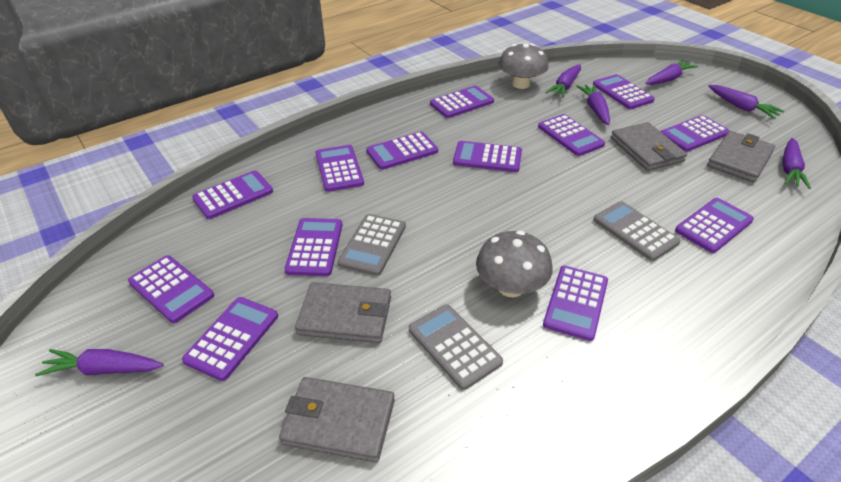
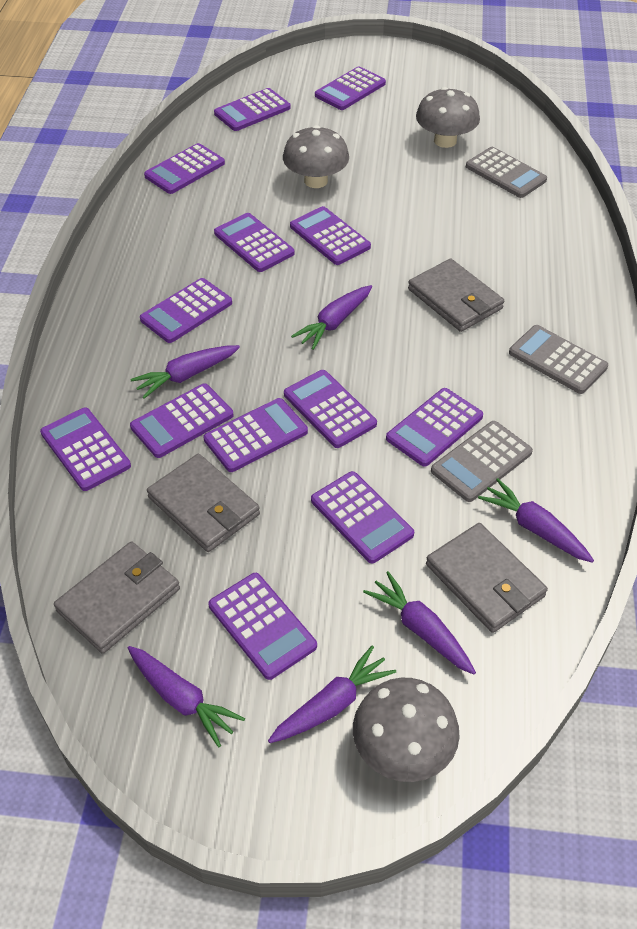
grey mushroom: 2 -> 3

